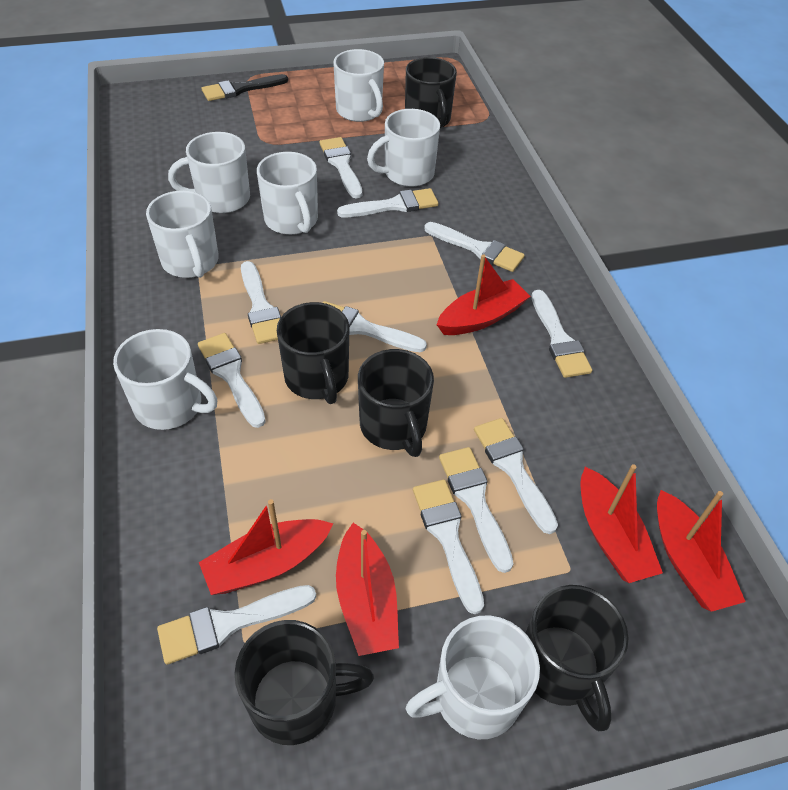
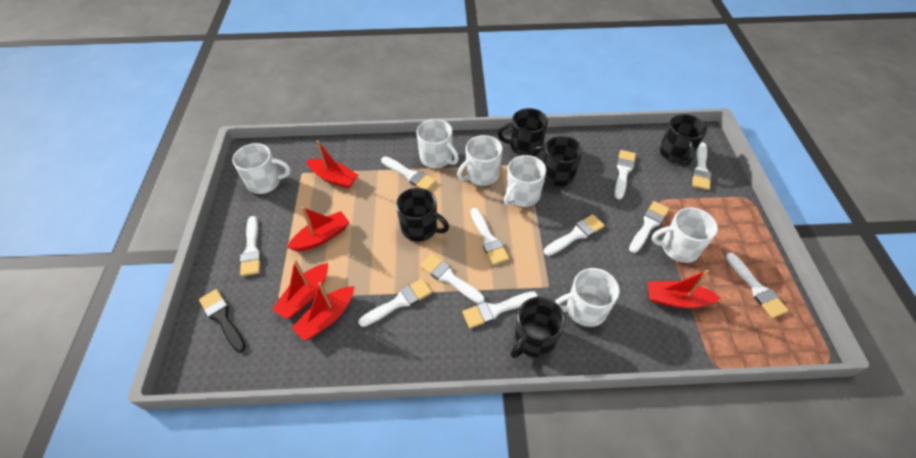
white mug: 7 -> 6

